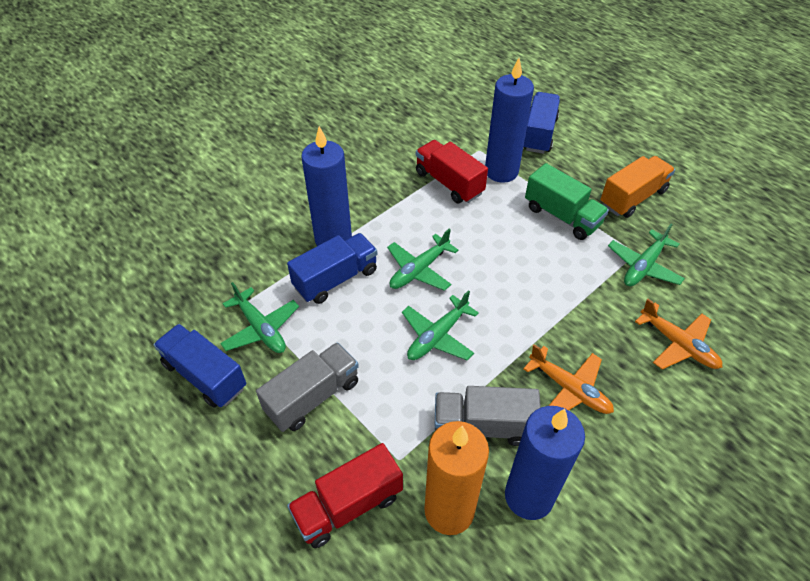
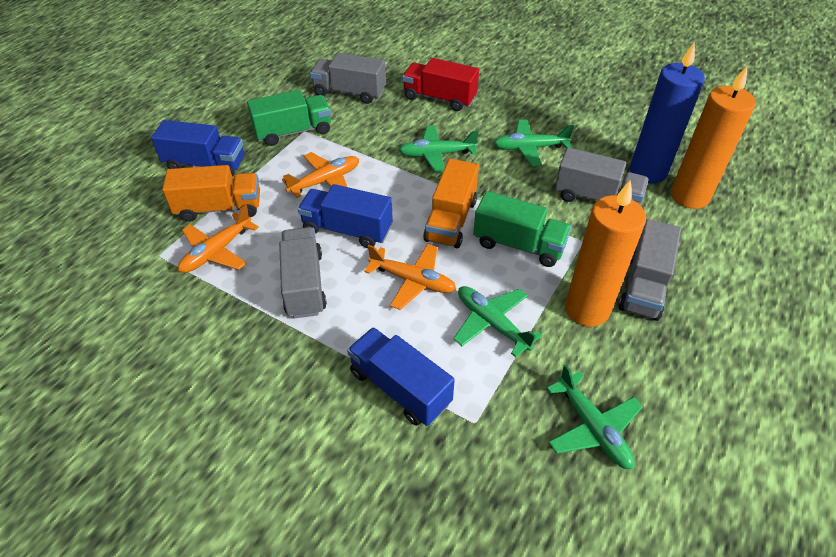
blue candle: 3 -> 1
green truck: 1 -> 2
grey truck: 2 -> 4
orange candle: 1 -> 2
orange plane: 2 -> 3
orange truck: 1 -> 2
red truck: 2 -> 1

